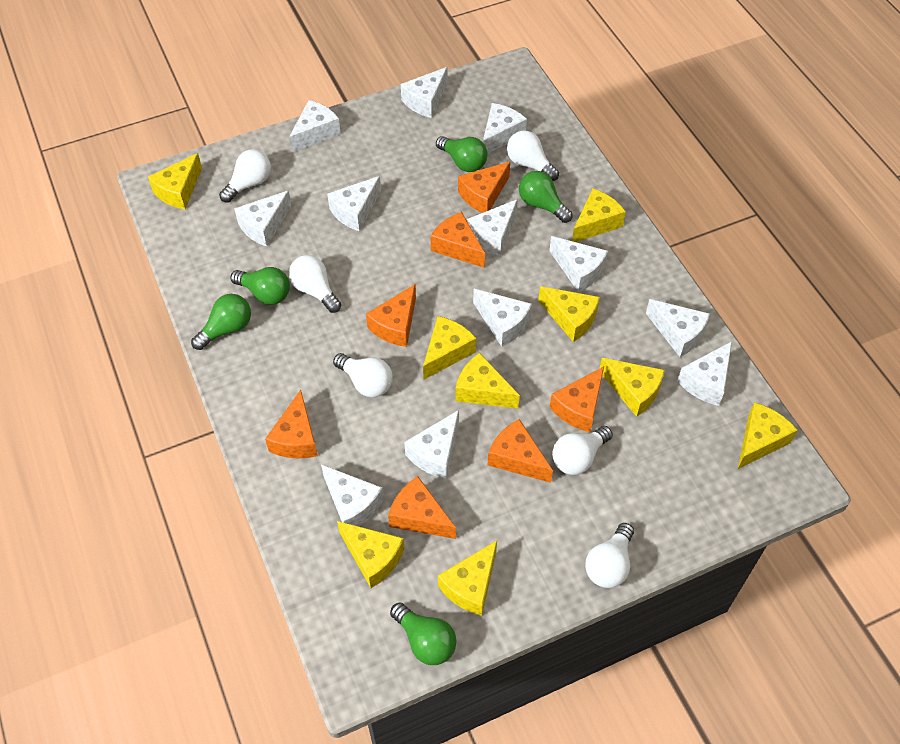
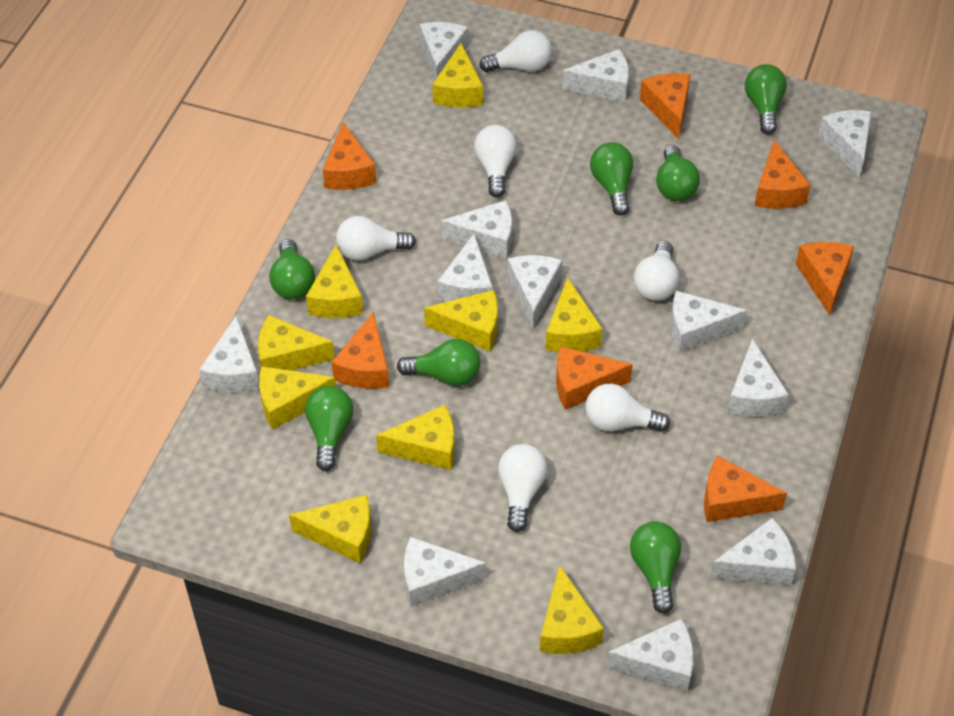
green light bulb: 5 -> 7

